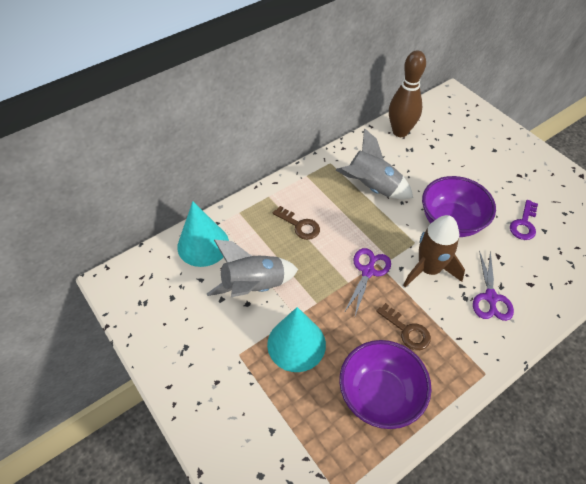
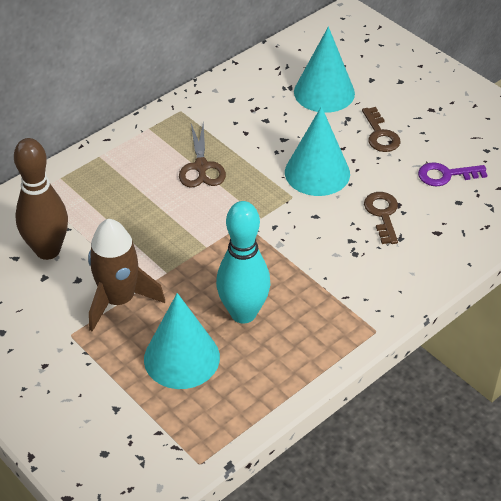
brown scissors: 0 -> 1
grey rocket: 2 -> 0
purple bowl: 2 -> 0
purple scissors: 2 -> 0
turquoise bowling pin: 0 -> 1
turquoise cone: 2 -> 3

